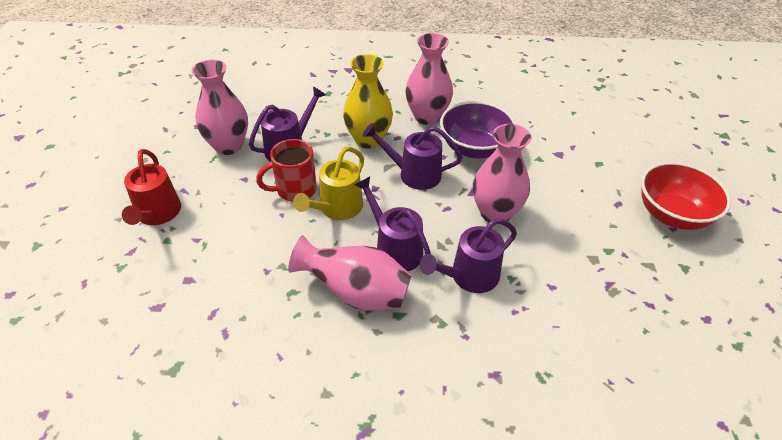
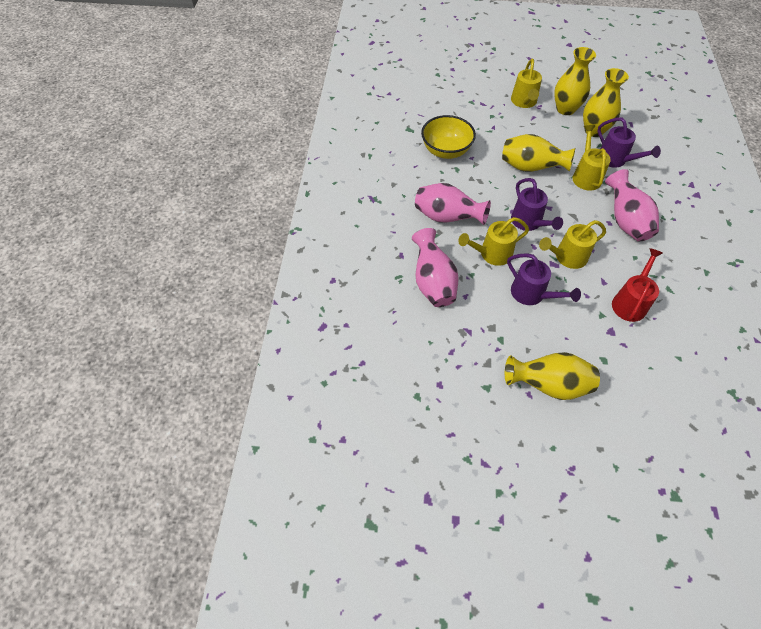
pink vase: 4 -> 3
purple bowl: 1 -> 0
purple watering can: 4 -> 3
red bowl: 1 -> 0
red mug: 1 -> 0
yellow bowl: 0 -> 1
yellow vase: 1 -> 4
yellow watering can: 1 -> 4

